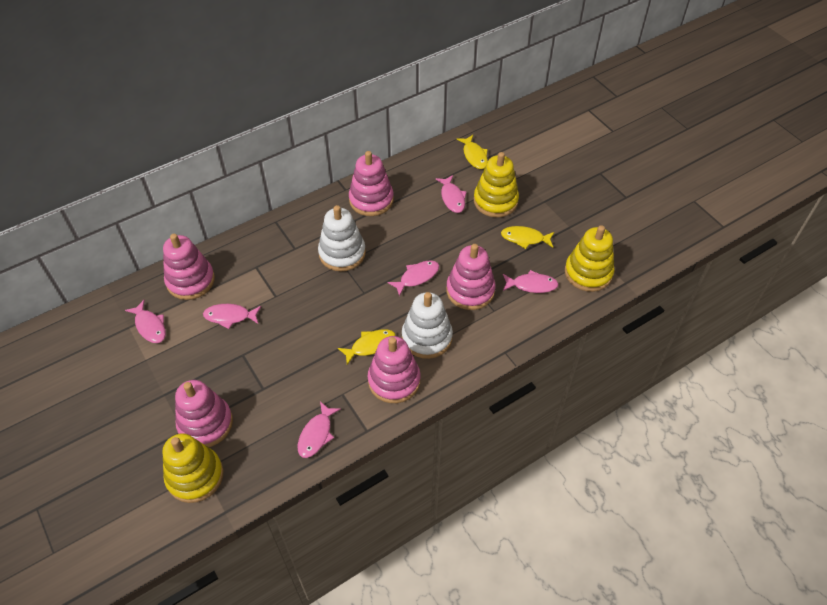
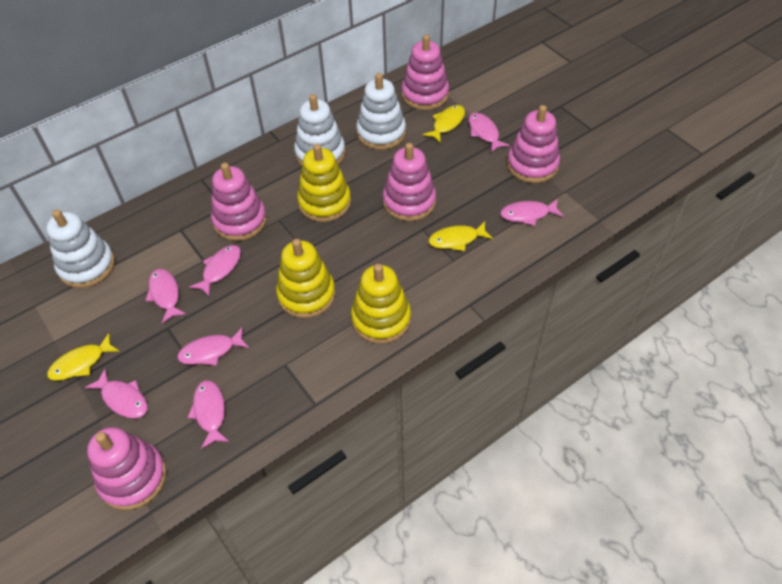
pink fish: 6 -> 7
white stacking toy: 2 -> 3

